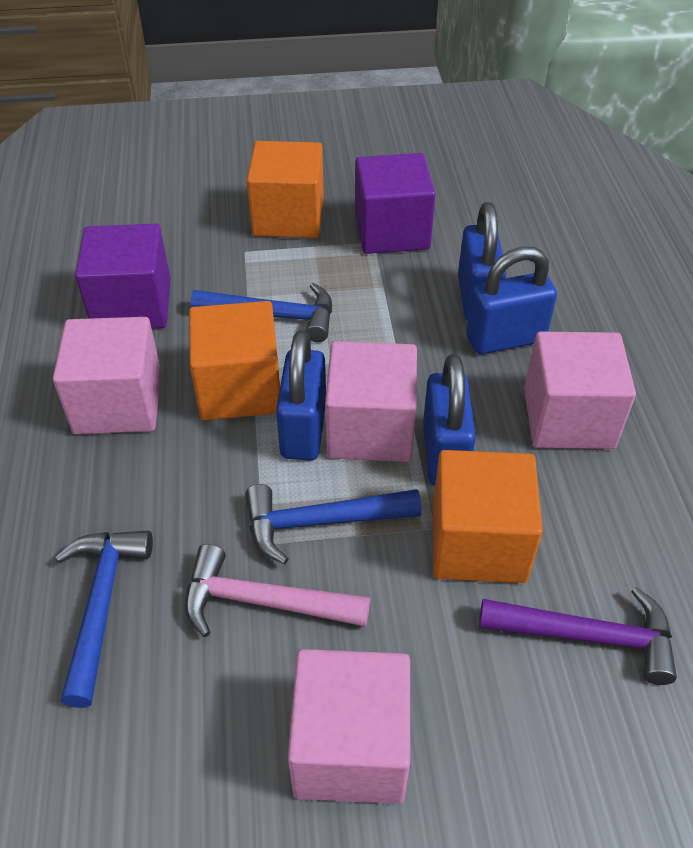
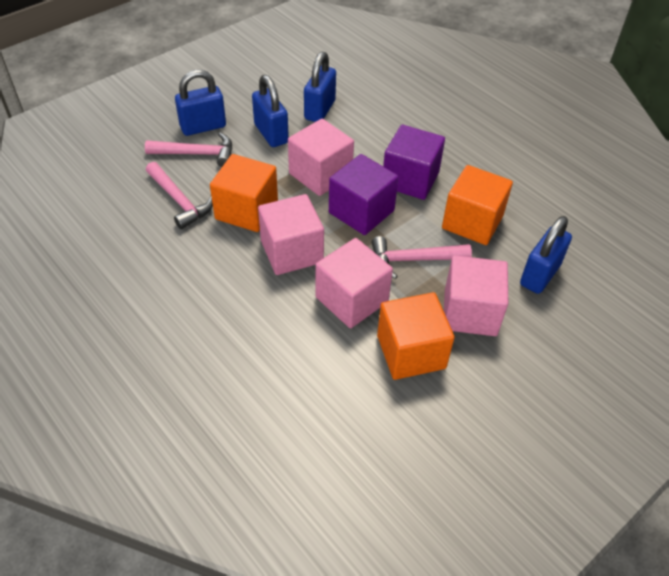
blue hammer: 3 -> 0
pink hammer: 1 -> 3
purple hammer: 1 -> 0

